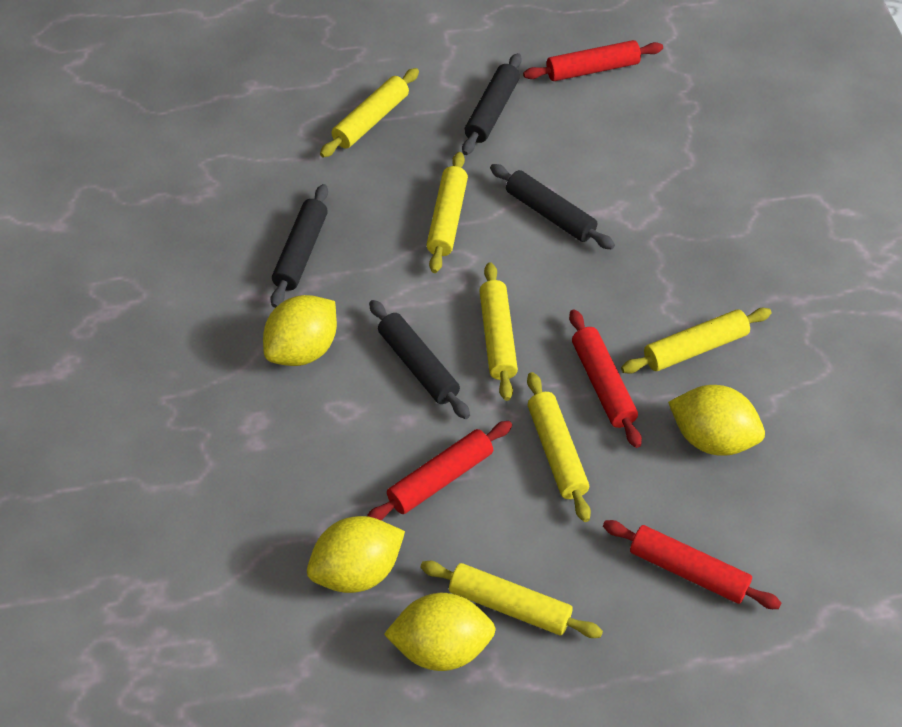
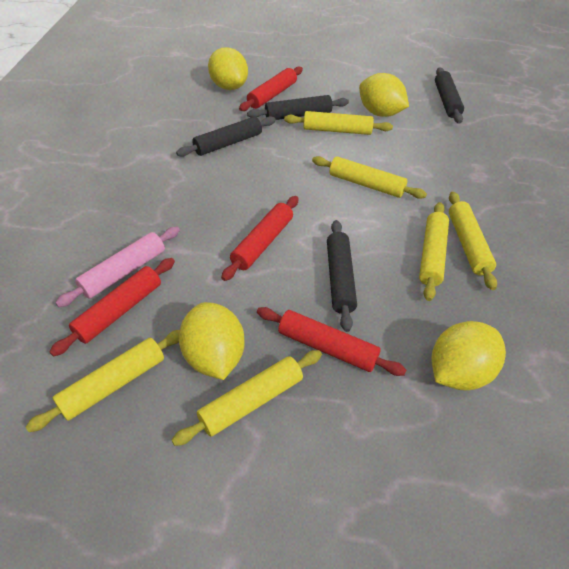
pink rolling pin: 0 -> 1

